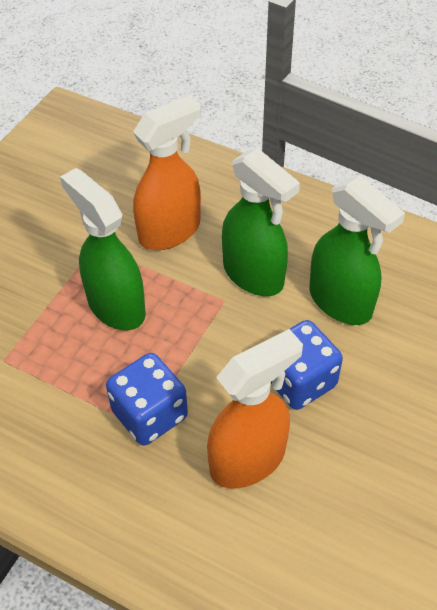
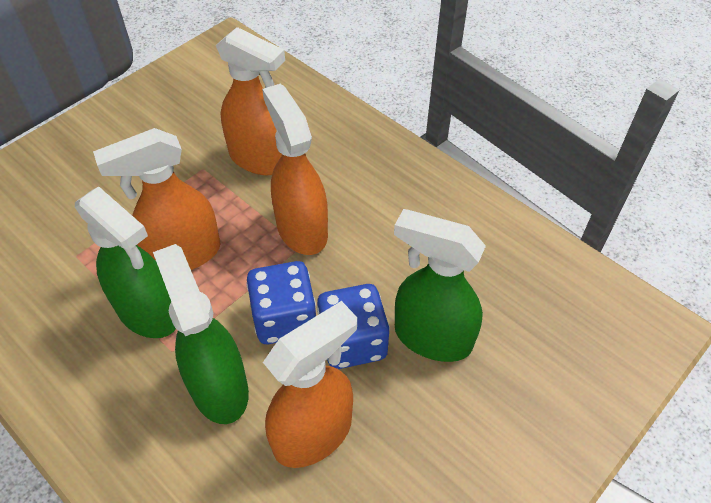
orange spray bottle: 2 -> 4

